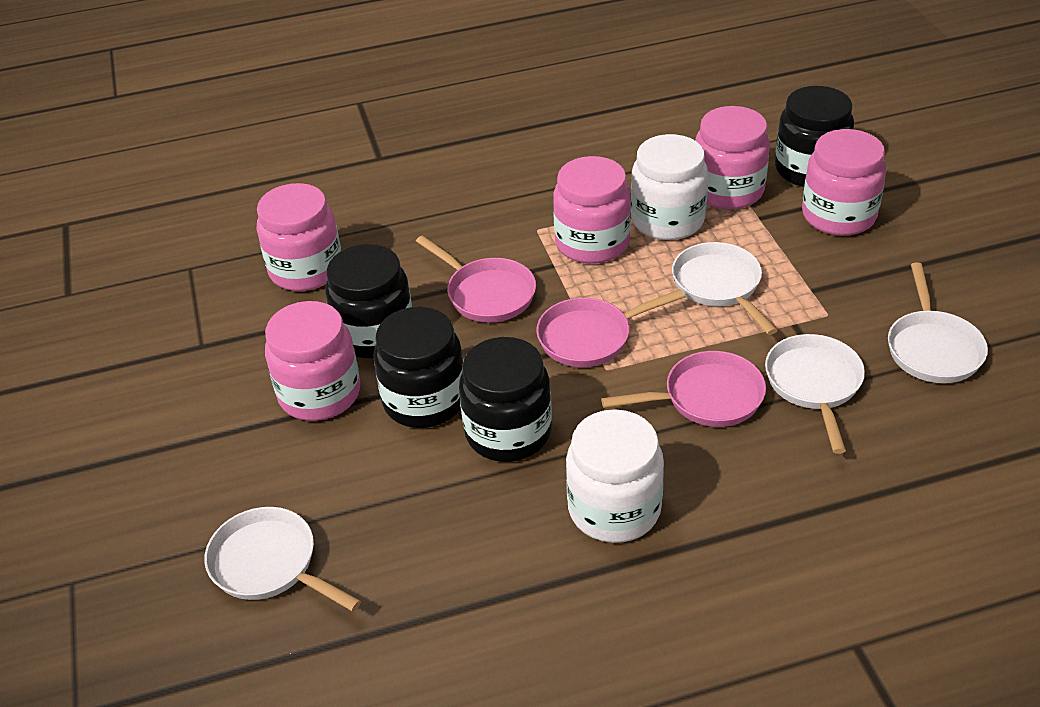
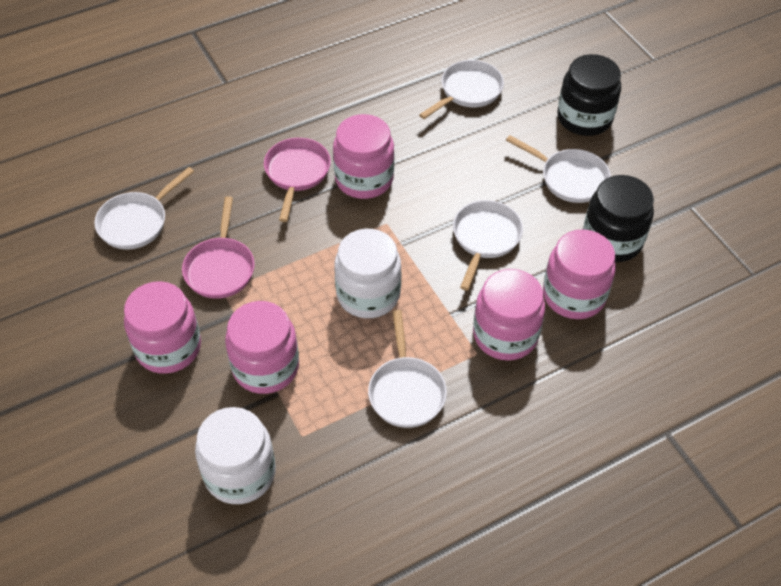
black jar: 4 -> 2
pink pan: 3 -> 2
white pan: 4 -> 5

